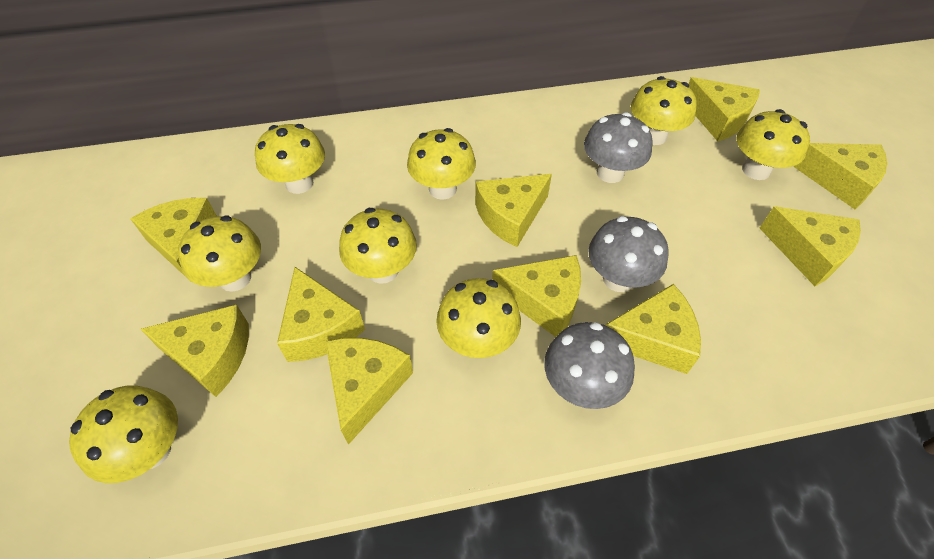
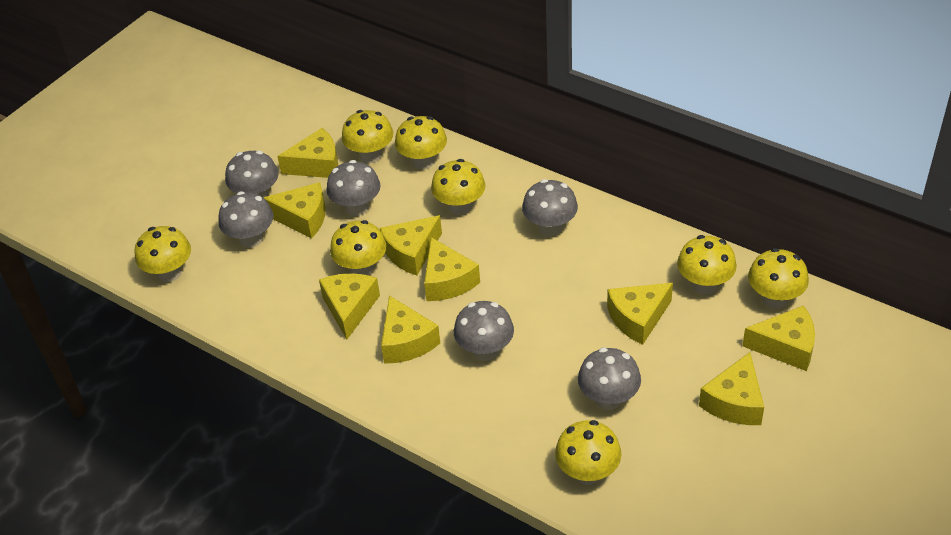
grey mushroom: 3 -> 6
yellow cheese: 10 -> 9

